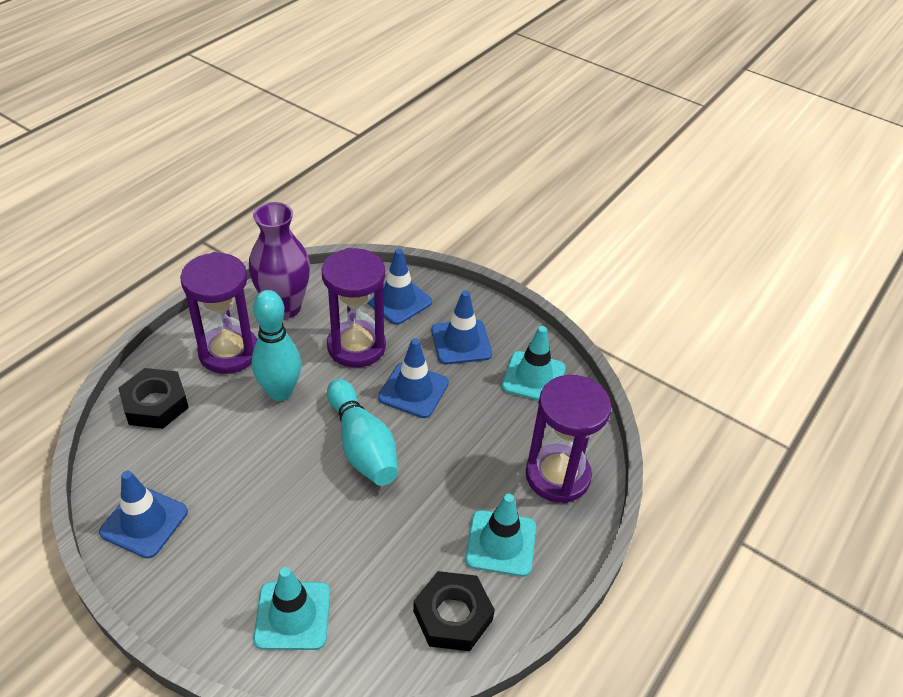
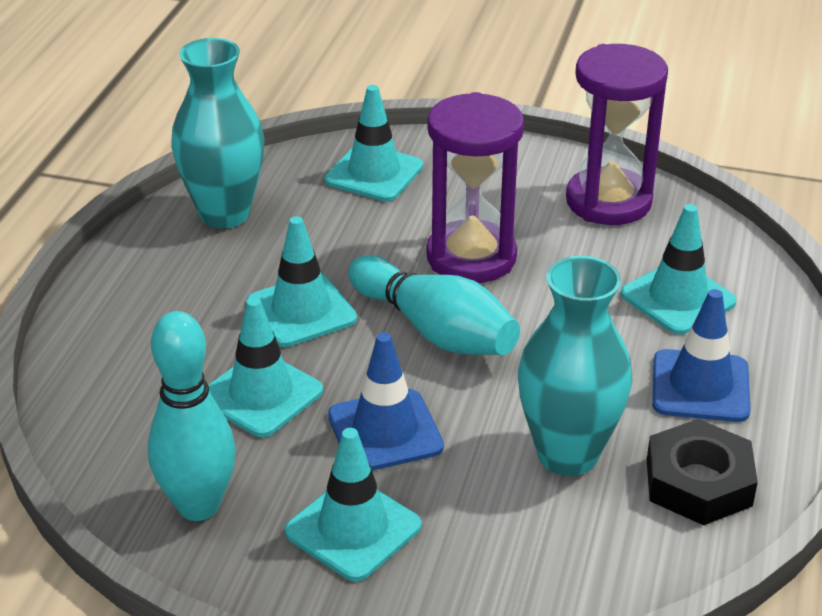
black nut: 2 -> 1
blue traffic cone: 4 -> 2
purple hourglass: 3 -> 2
purple vase: 1 -> 0
turquoise traffic cone: 3 -> 5
turquoise vase: 0 -> 2

